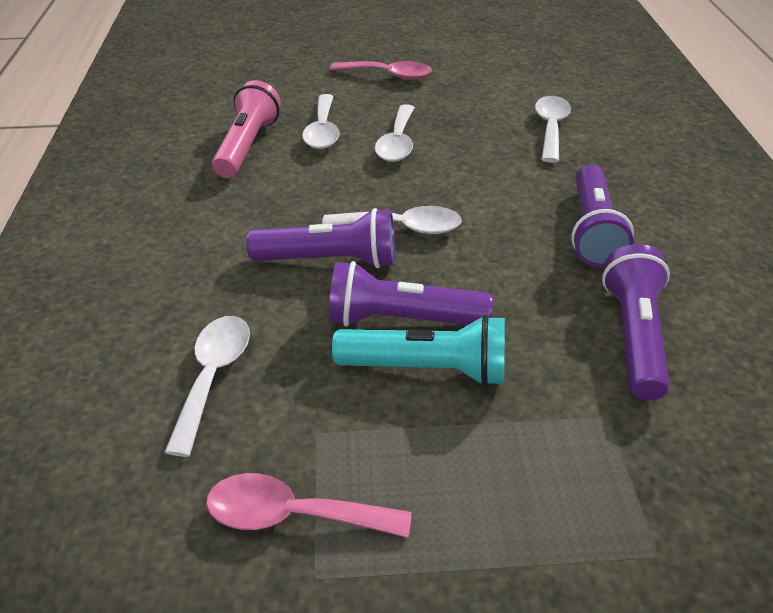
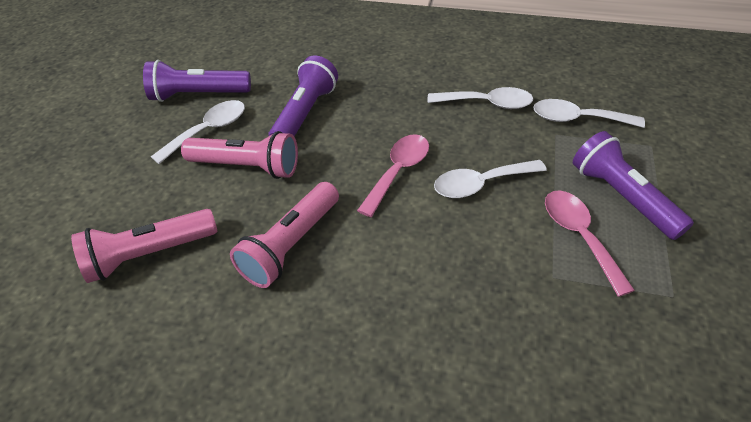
pink flashlight: 1 -> 3
purple flashlight: 4 -> 3
turquoise flashlight: 1 -> 0
white spoon: 5 -> 4

